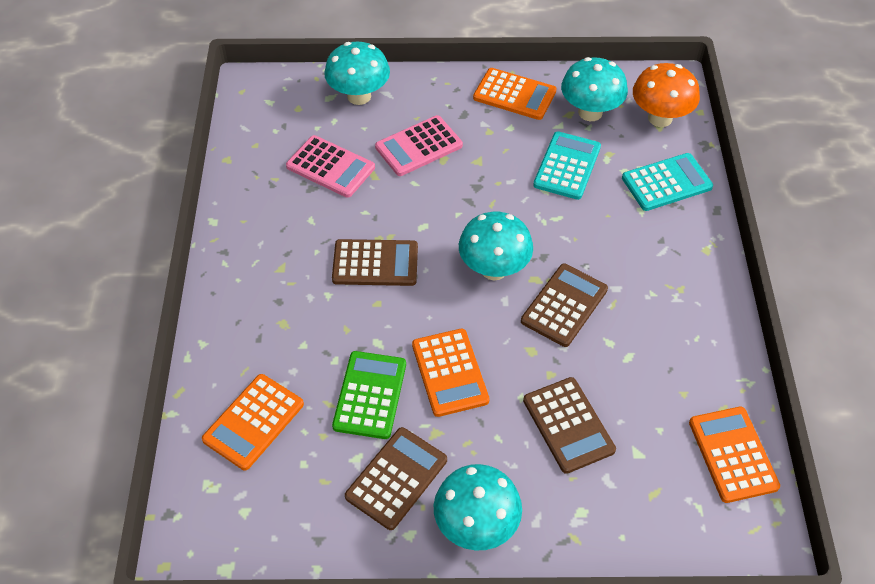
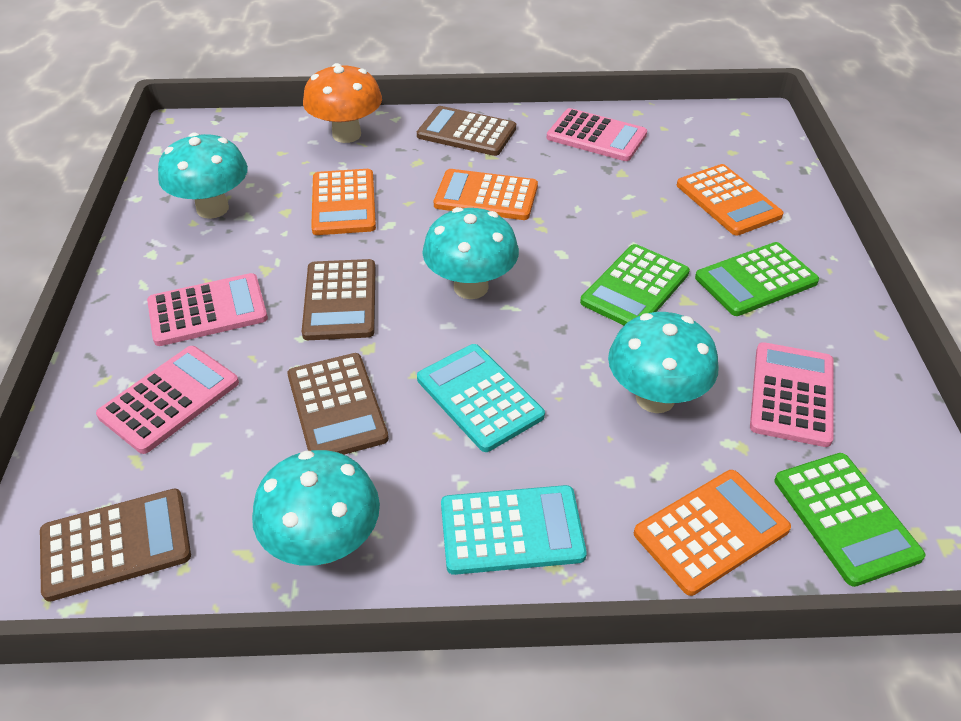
green calculator: 1 -> 3
pink calculator: 2 -> 4

